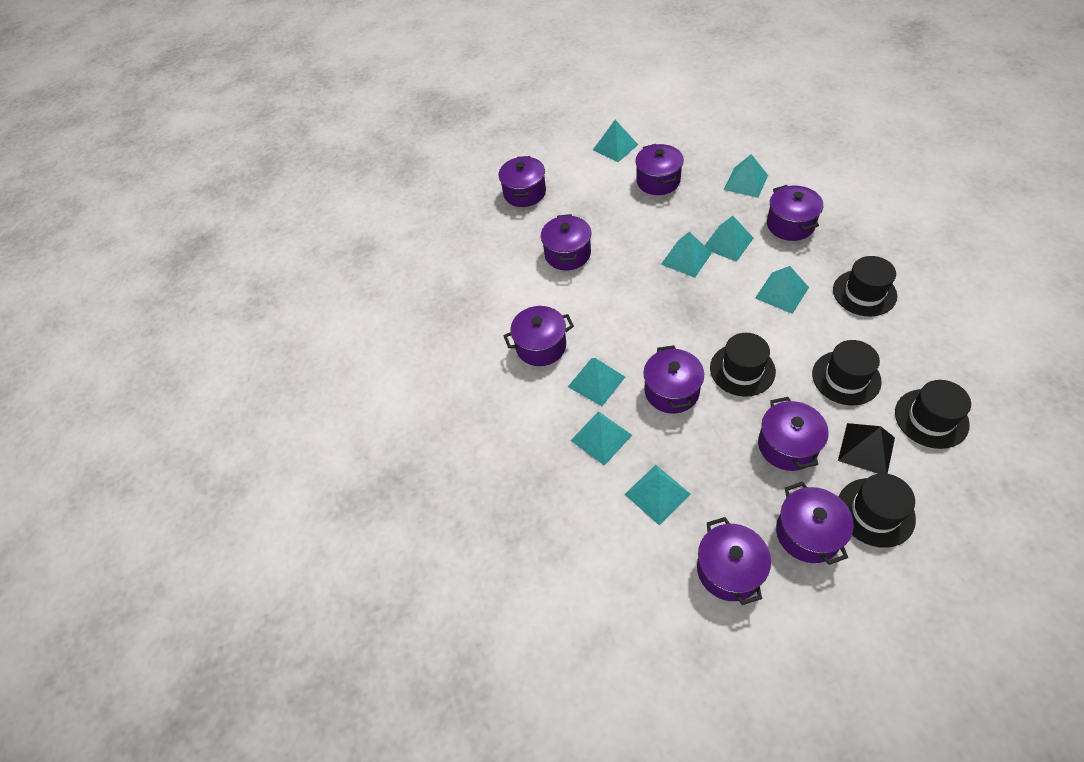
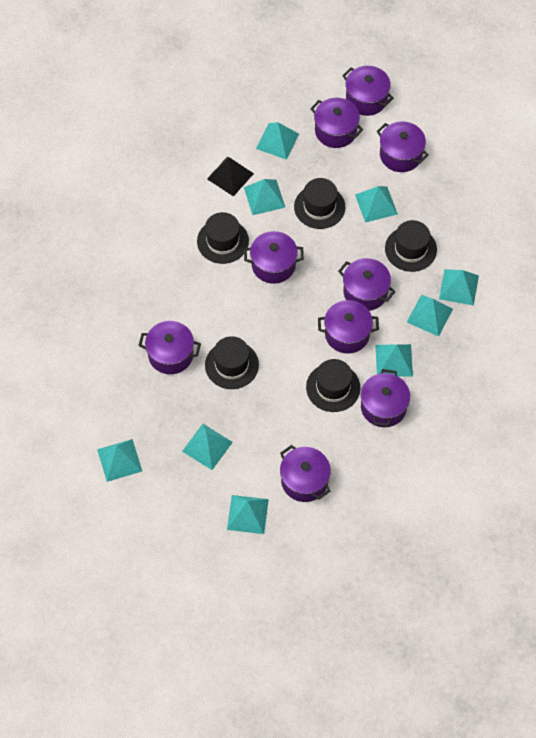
turquoise pyramid: 8 -> 9

